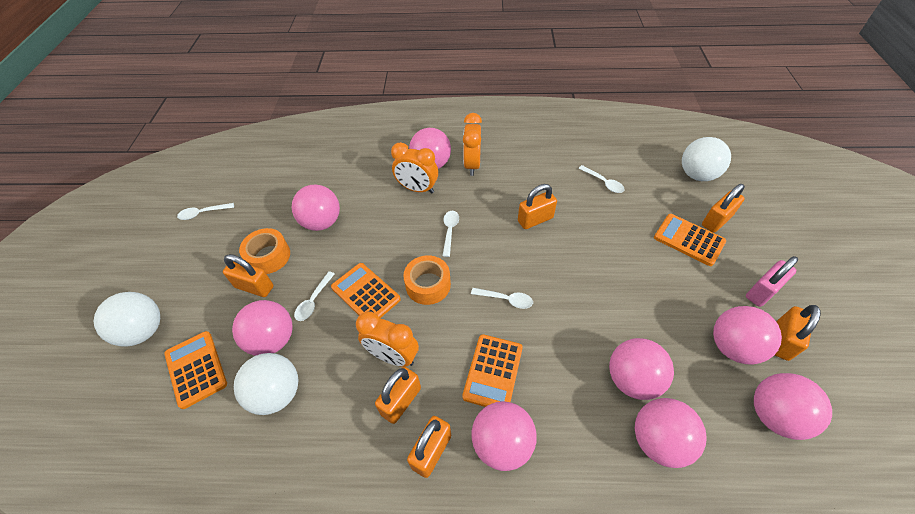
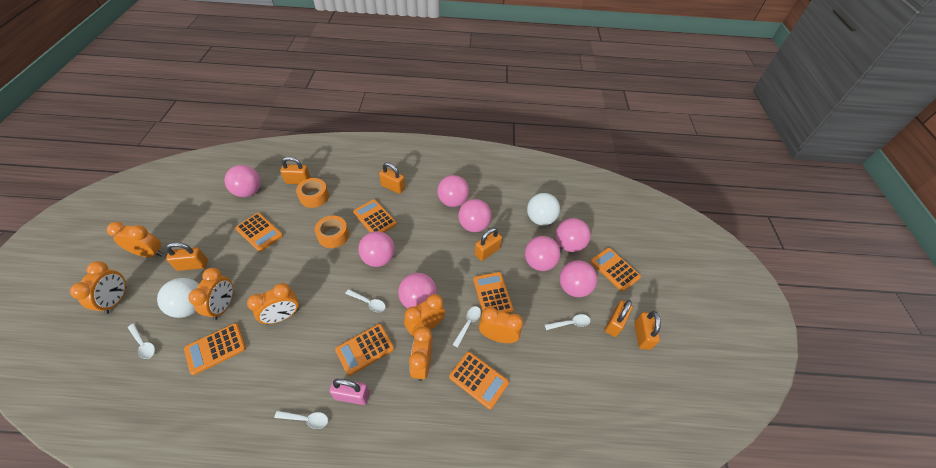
orange calculator: 4 -> 7
orange clock: 3 -> 7
white ball: 3 -> 2

